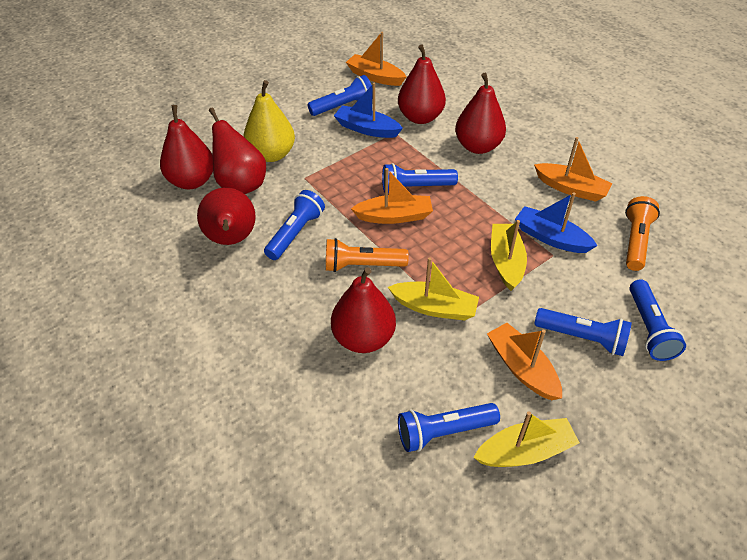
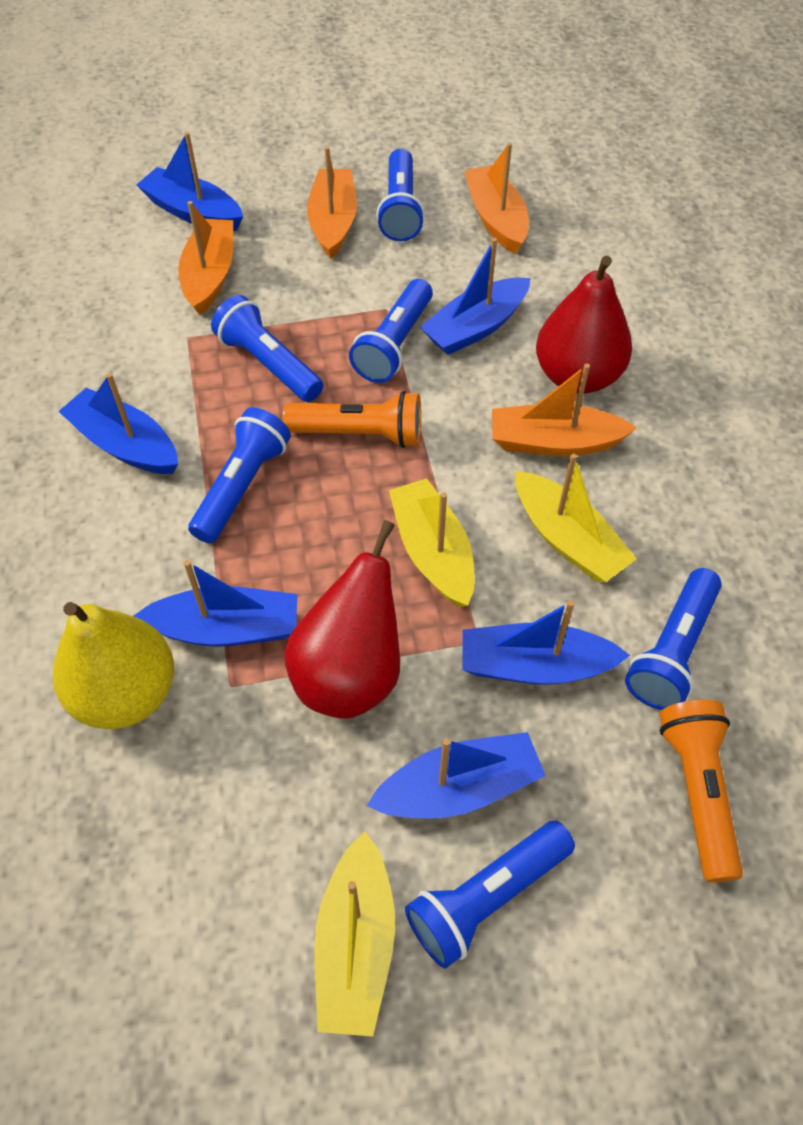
blue boat: 2 -> 6
red pear: 6 -> 2

